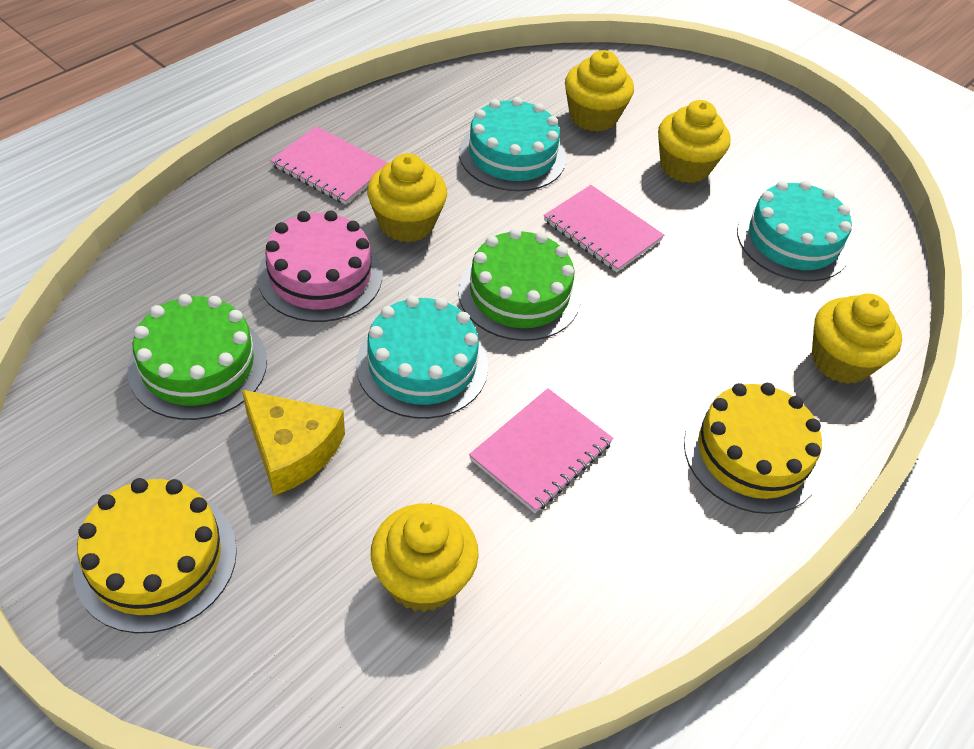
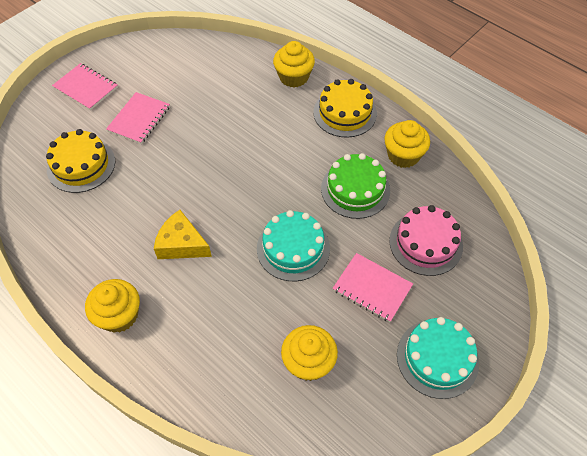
green cake: 2 -> 1
turquoise cake: 3 -> 2
yellow cupcake: 5 -> 4

